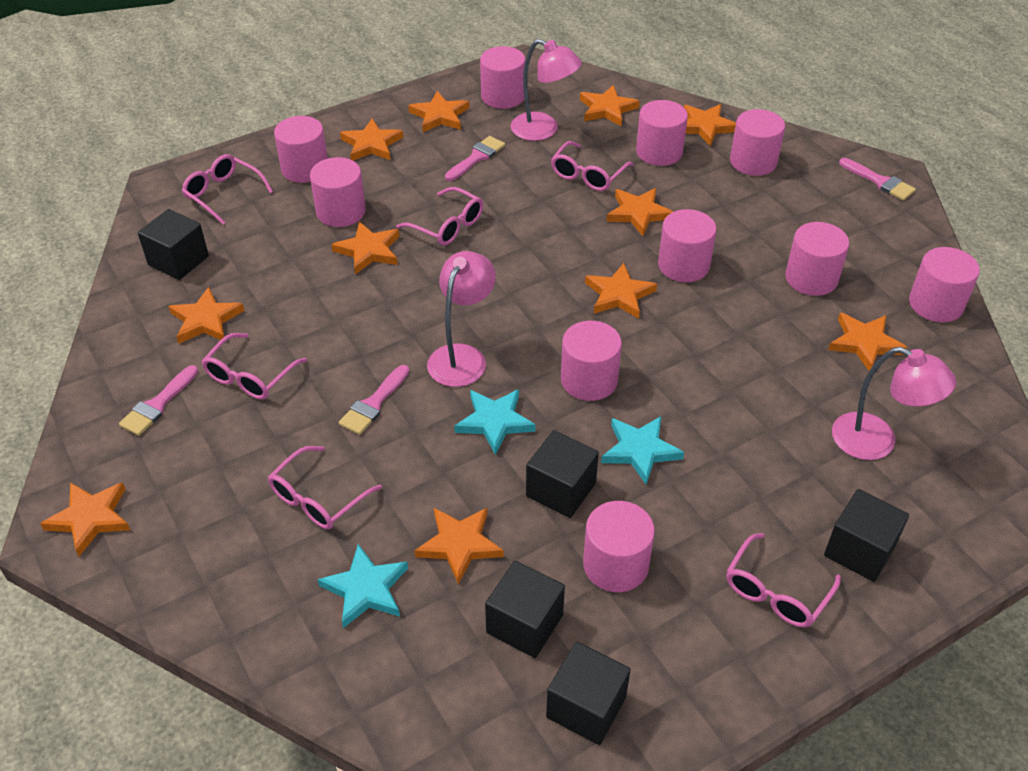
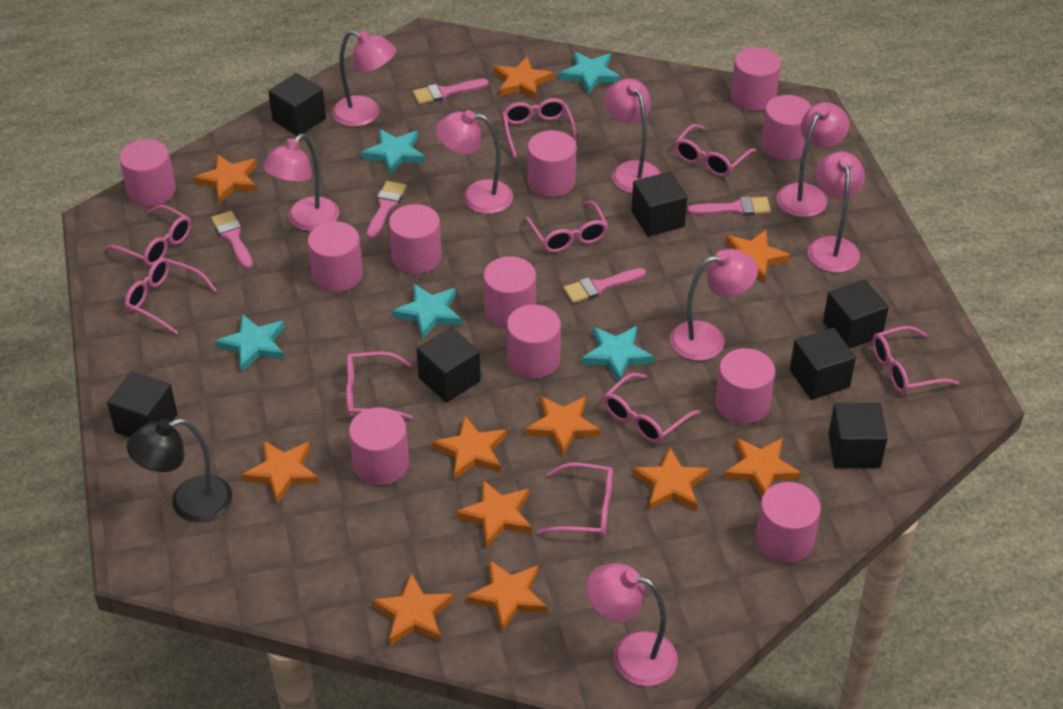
black cube: 5 -> 7
black lamp: 0 -> 1
pink brush: 4 -> 5
pink cylinder: 10 -> 11
pink glasses: 6 -> 9
pink lamp: 3 -> 8
turquoise star: 3 -> 5

